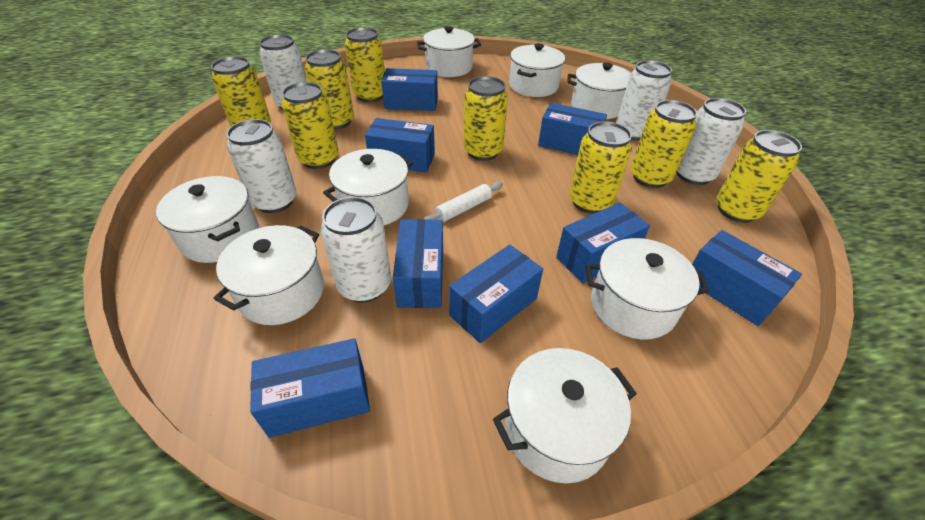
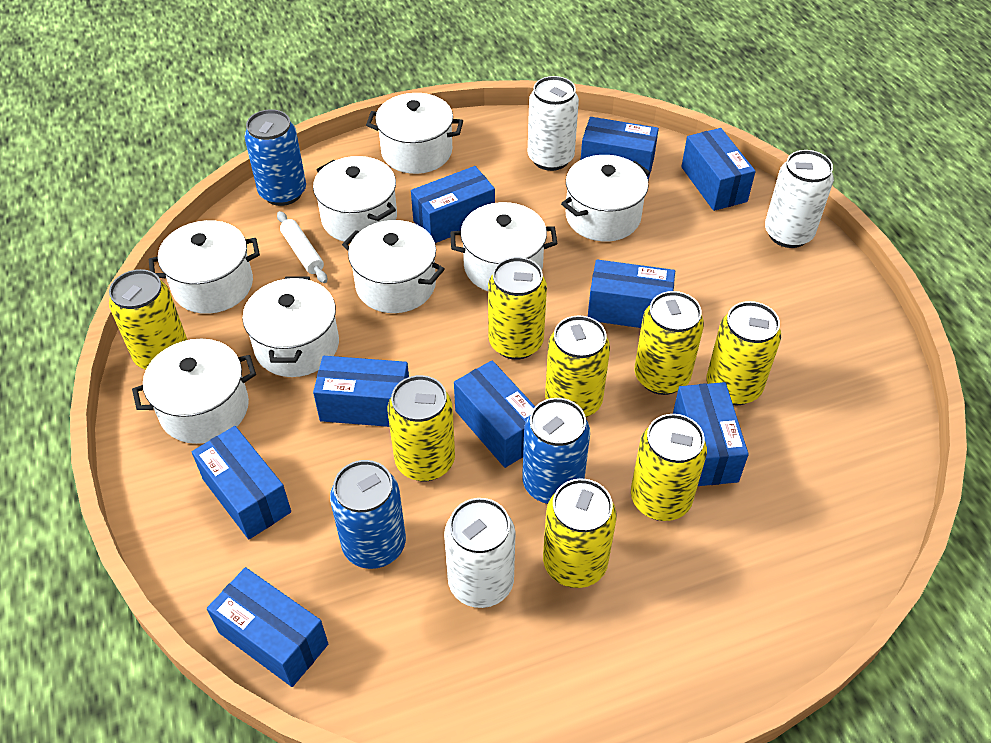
blue box: 8 -> 9
blue can: 0 -> 3
white can: 5 -> 3

